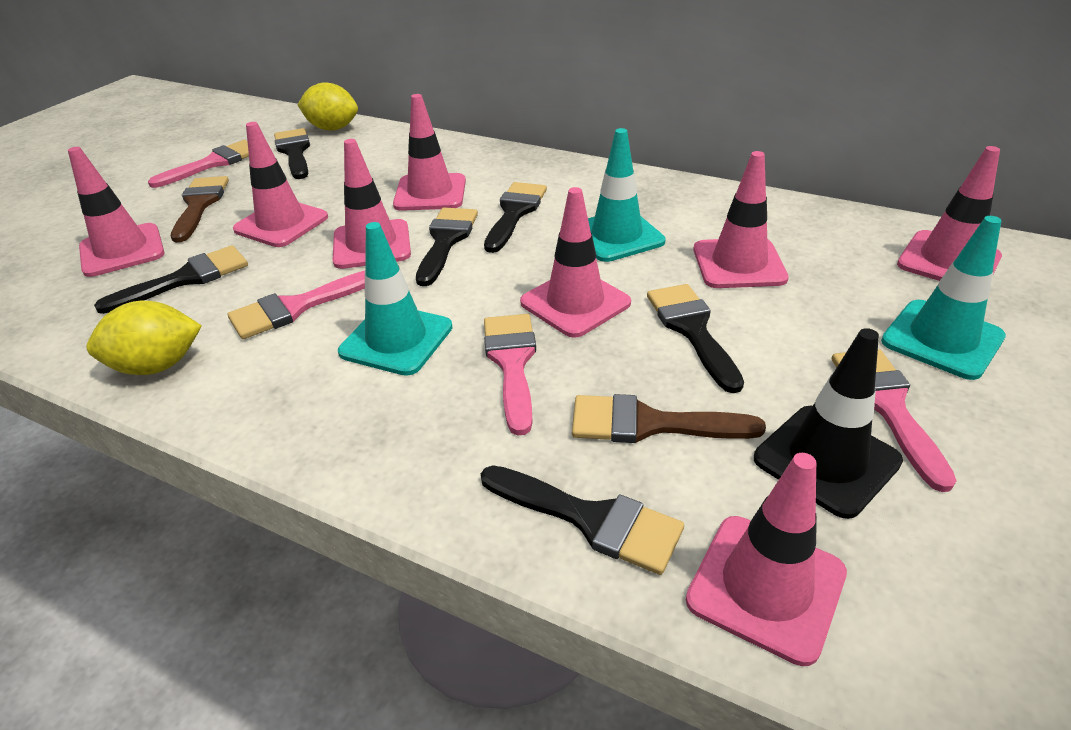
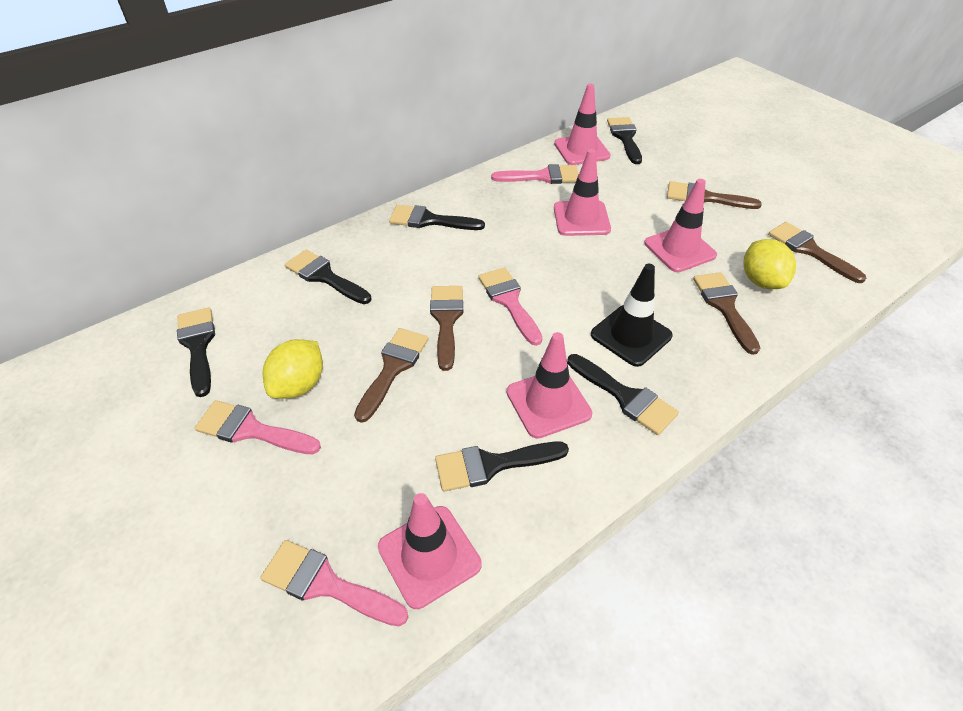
brown brush: 2 -> 5
pink traffic cone: 8 -> 5
turquoise traffic cone: 3 -> 0

